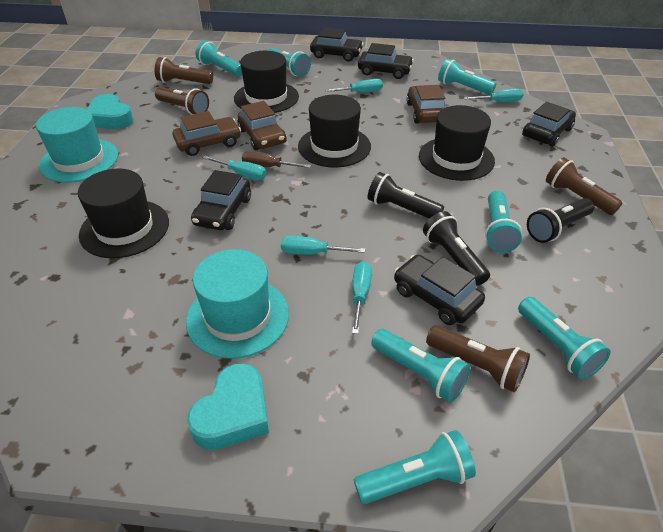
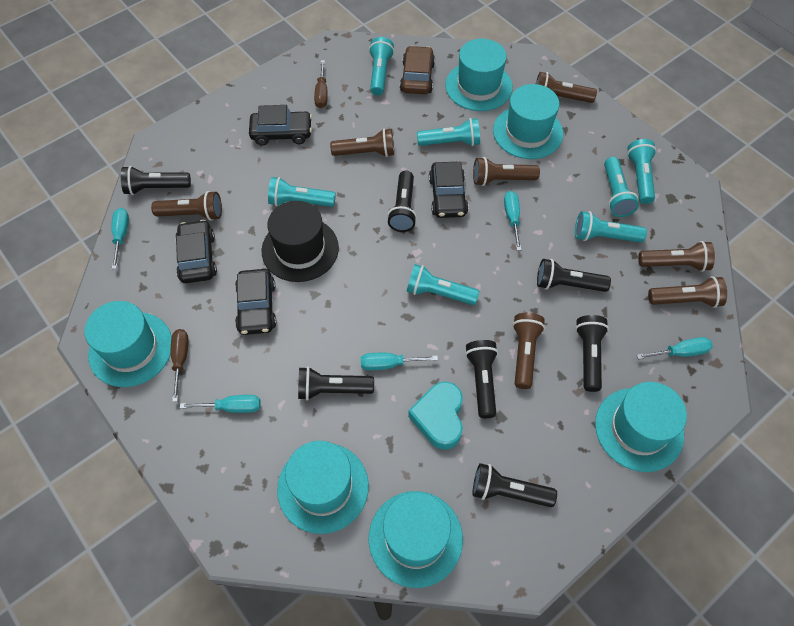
black car: 5 -> 4
black flashlight: 3 -> 7
black hat: 4 -> 1
brown car: 3 -> 1
brown flashlight: 4 -> 7
brown screwdriver: 1 -> 2
turquoise hat: 2 -> 6
turquoise heart: 2 -> 1

